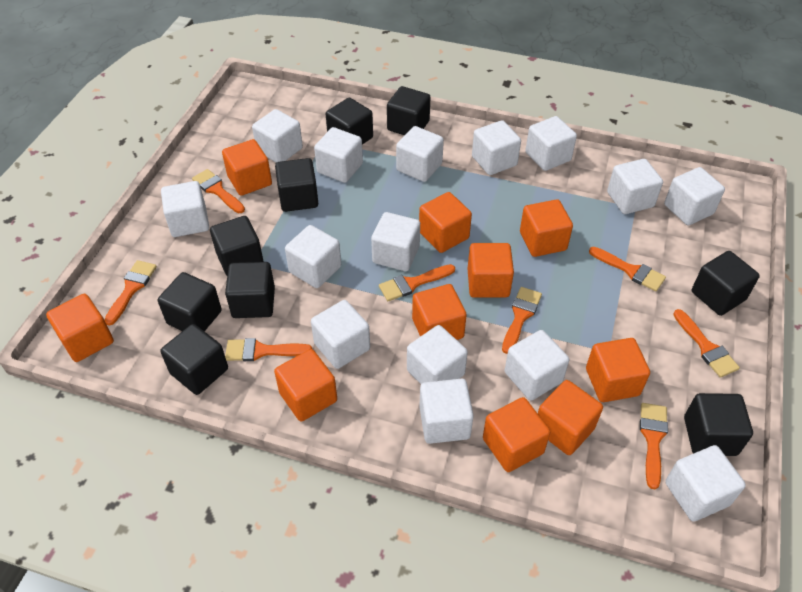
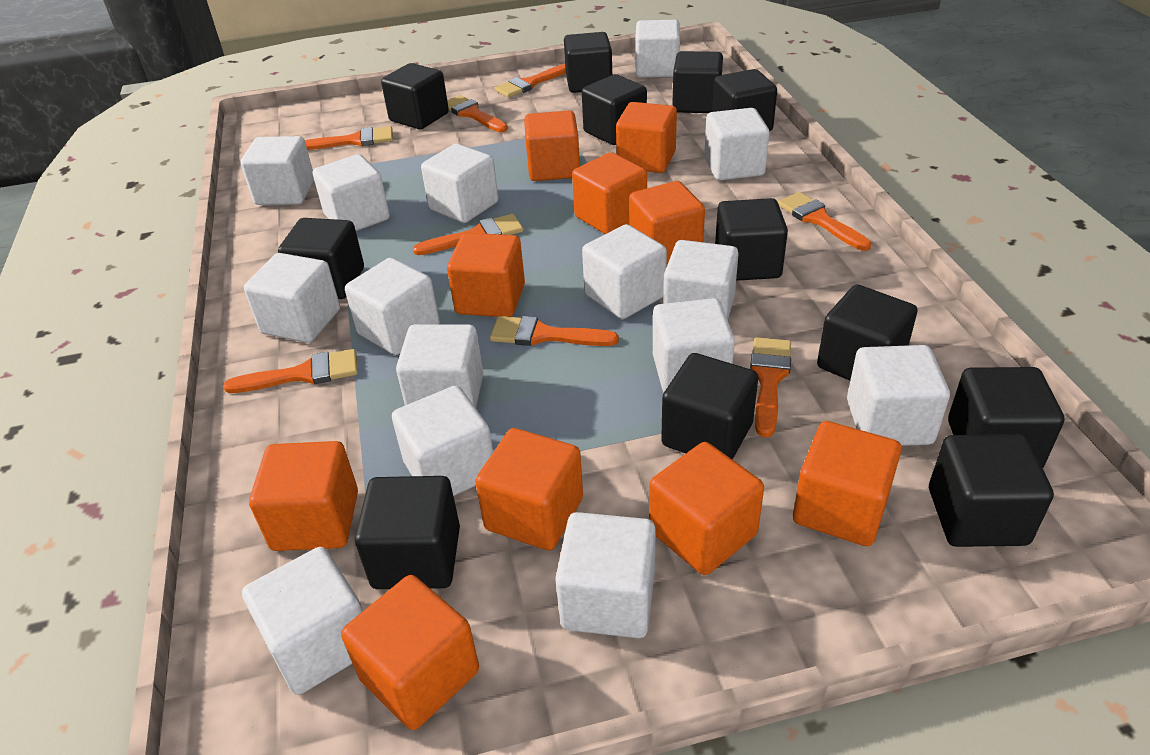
black cube: 9 -> 12

